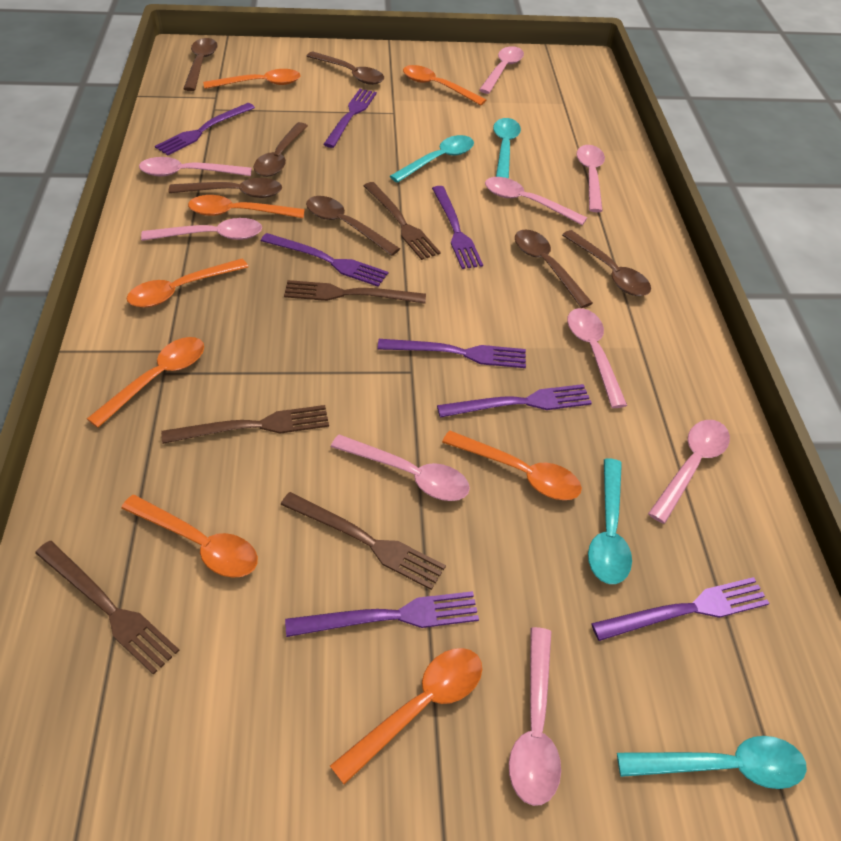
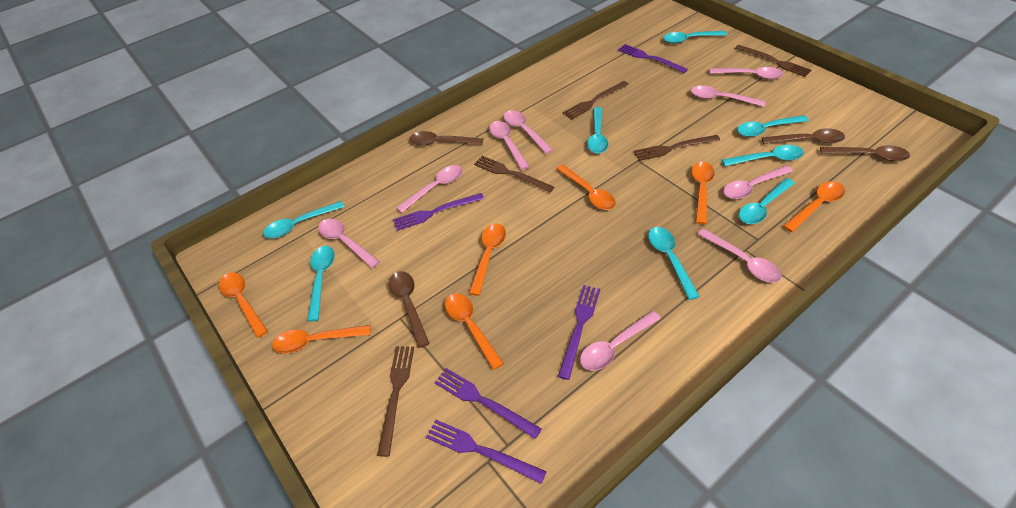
brown spoon: 7 -> 4
orange spoon: 8 -> 7
purple fork: 8 -> 5
turquoise spoon: 4 -> 8

